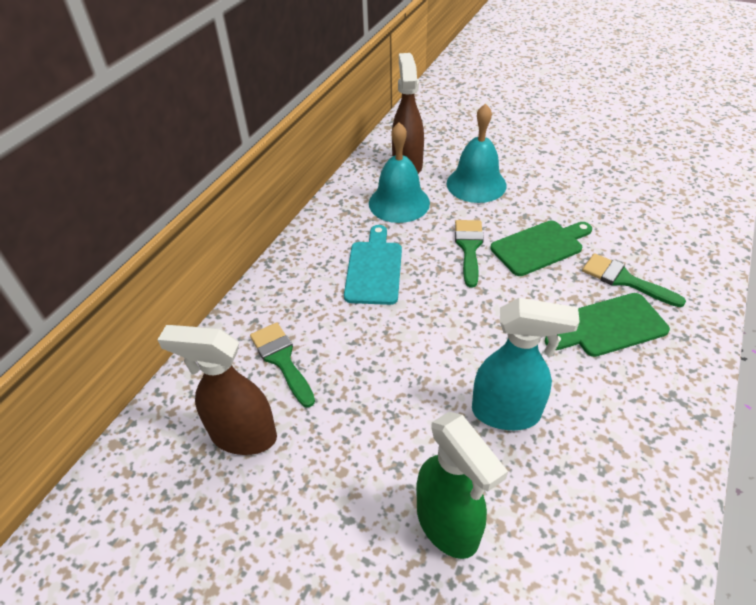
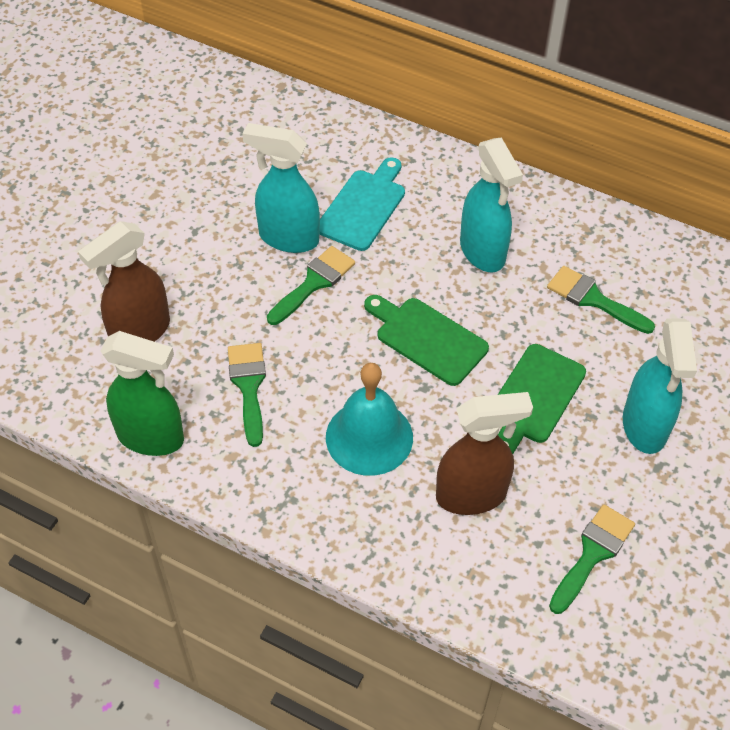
green brush: 3 -> 4
turquoise bell: 2 -> 1
turquoise spray bottle: 1 -> 3

